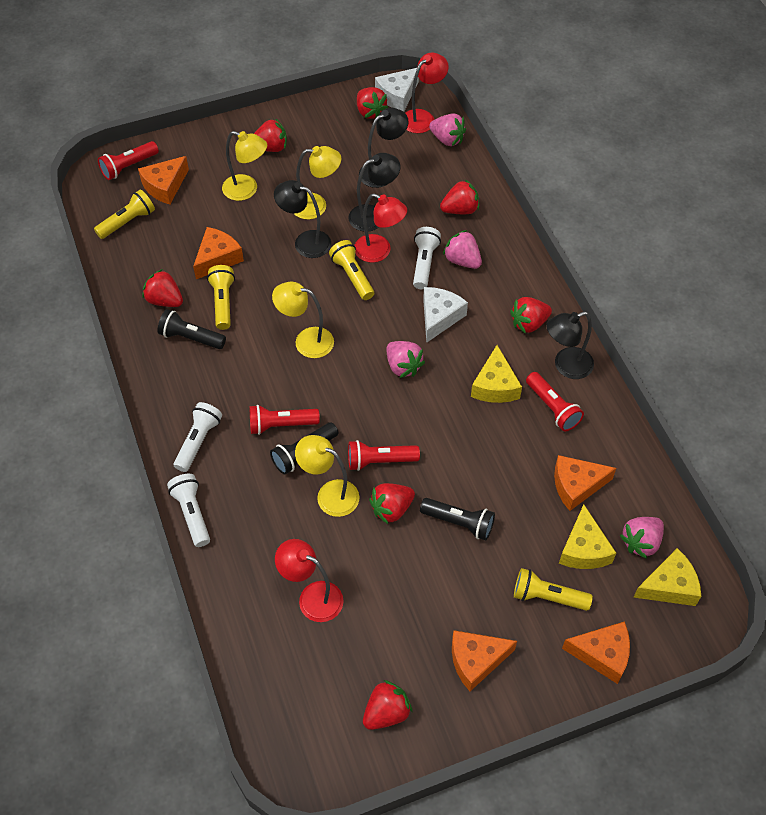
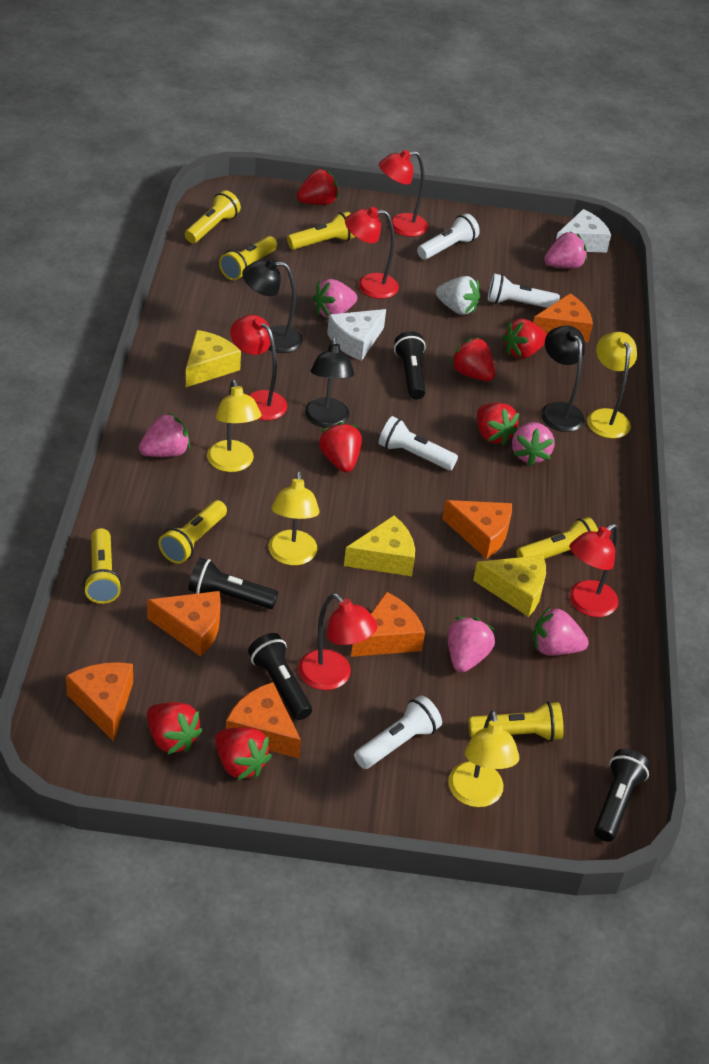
black flashlight: 3 -> 4
black lamp: 4 -> 3
orange cheese: 5 -> 6
pink strawberry: 4 -> 6
red flashlight: 4 -> 0
red lamp: 3 -> 5
white flashlight: 3 -> 4
white strawberry: 0 -> 1
yellow flashlight: 4 -> 7

